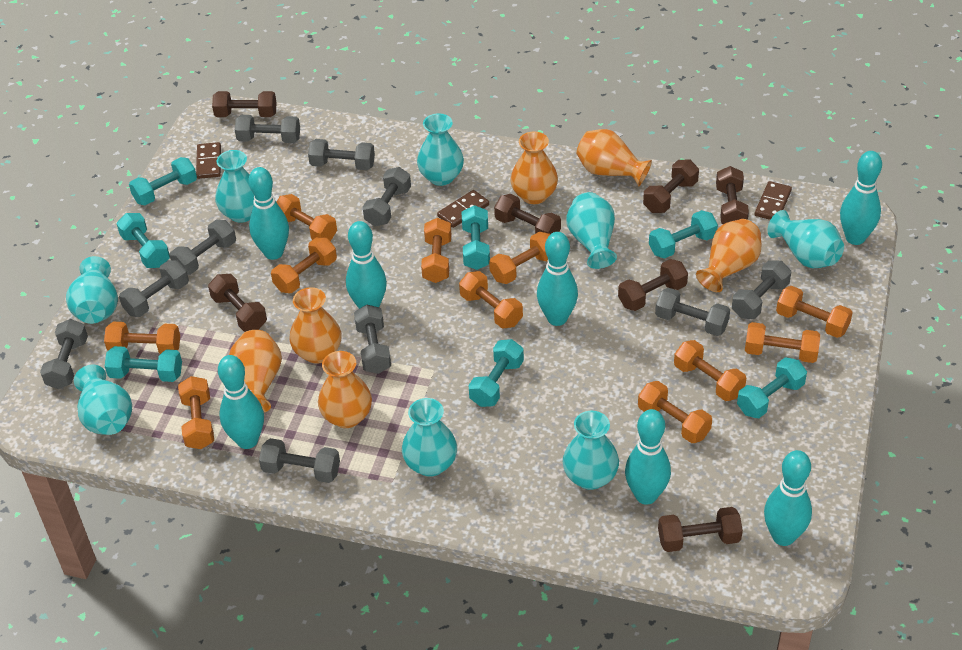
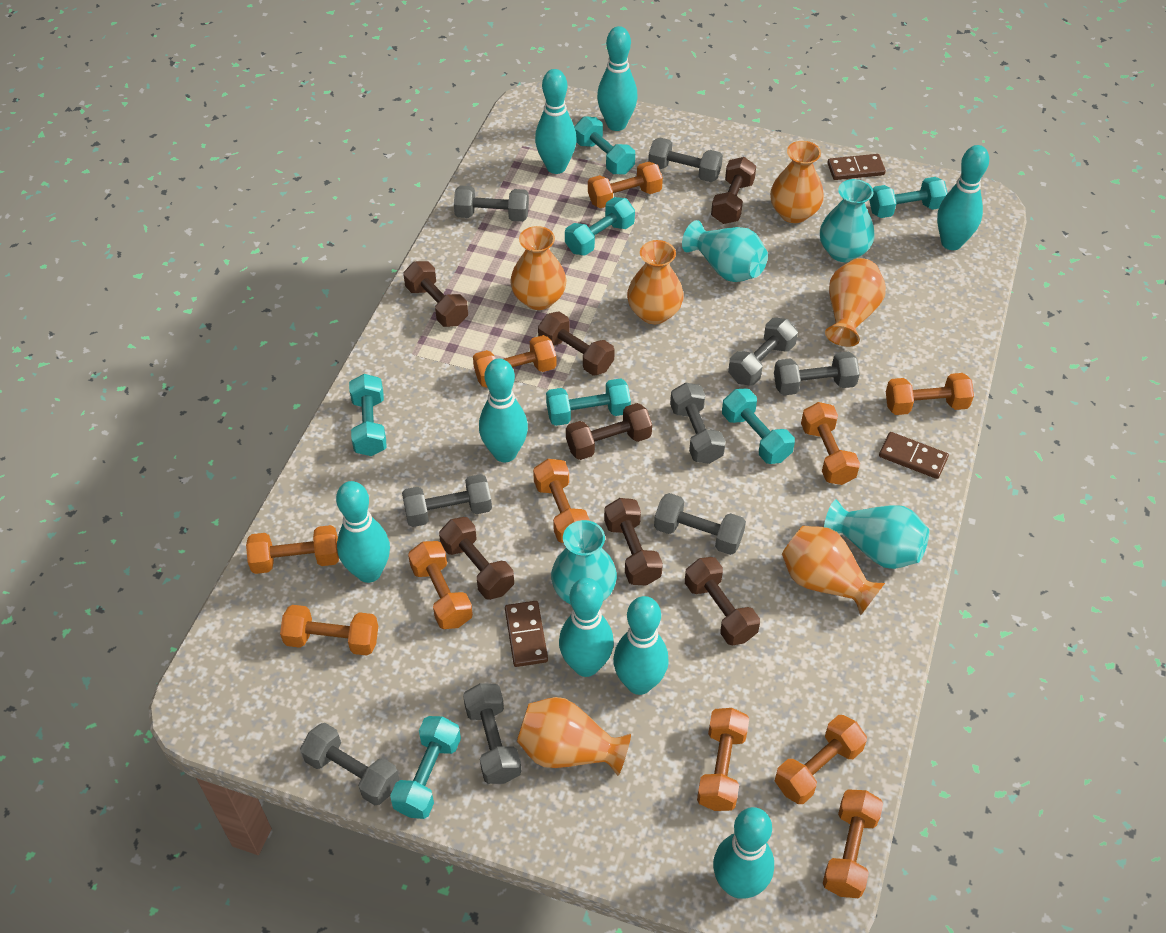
grey dumbbell: 10 -> 9
turquoise bowling pin: 7 -> 8
turquoise vase: 8 -> 4

